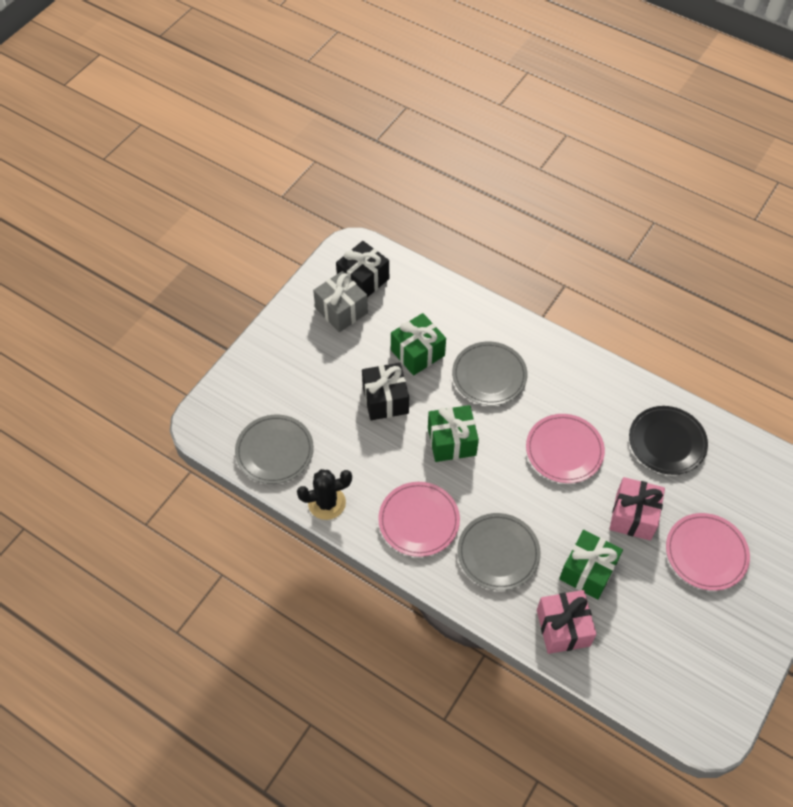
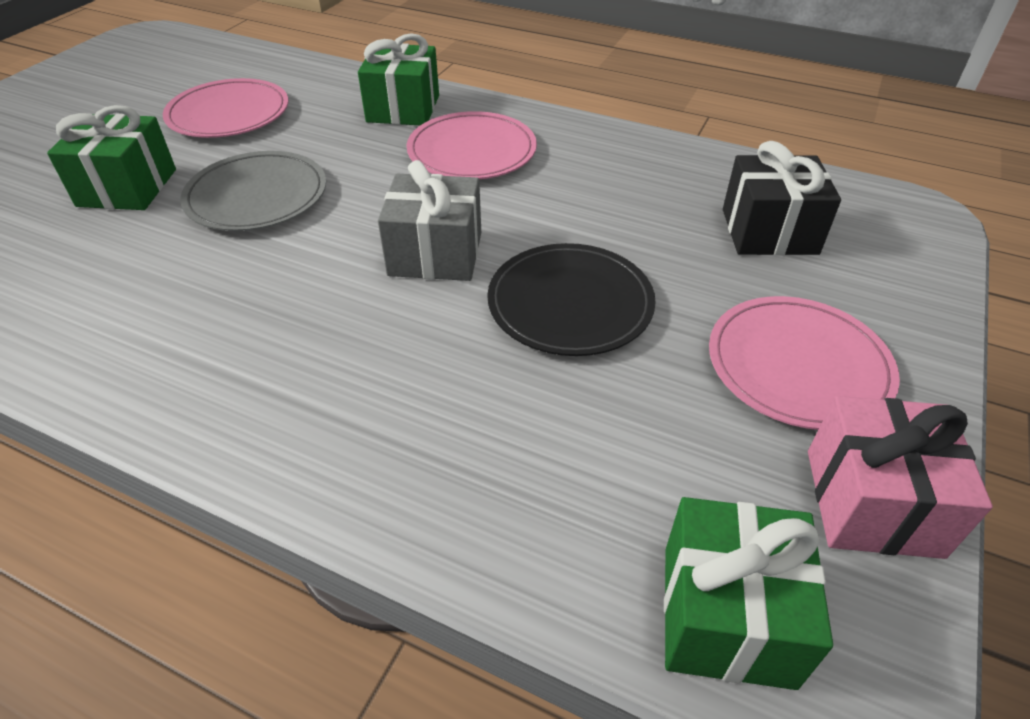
black cactus: 1 -> 0
black gift: 2 -> 1
grey plate: 3 -> 1
pink gift: 2 -> 1

